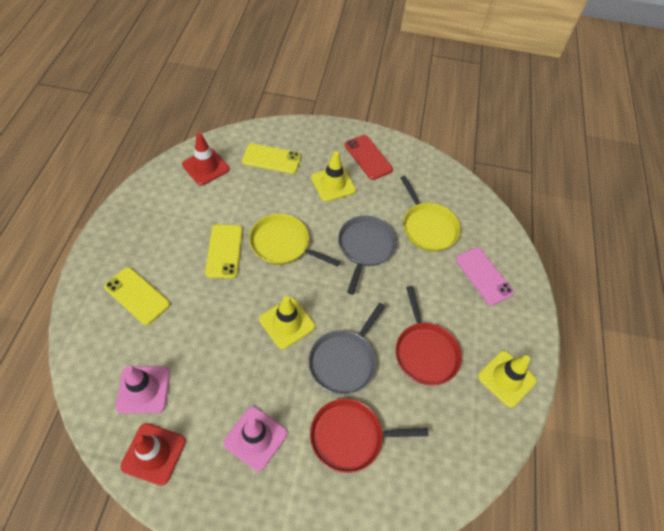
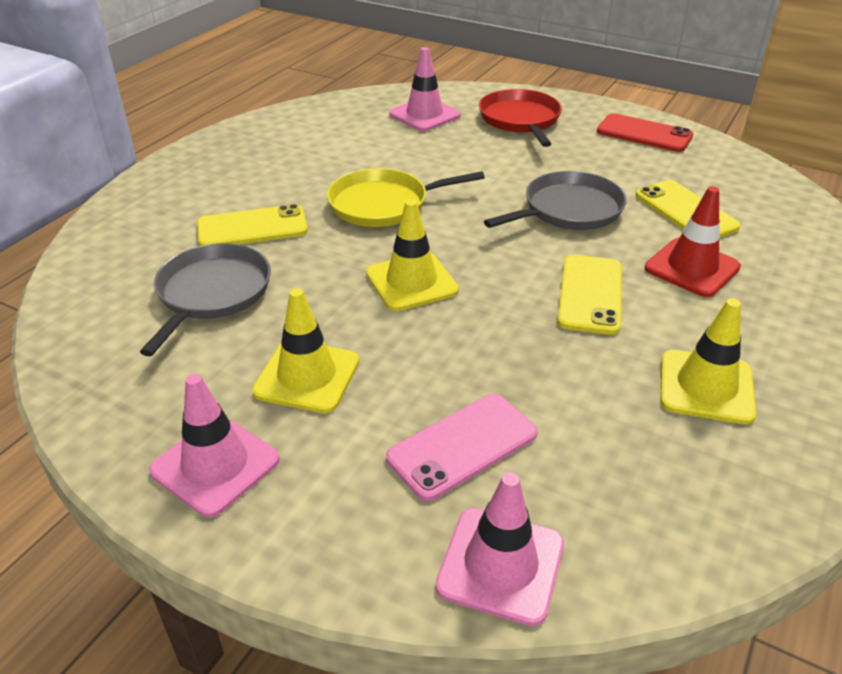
pink traffic cone: 2 -> 3
red pan: 2 -> 1
red traffic cone: 2 -> 1
yellow pan: 2 -> 1

